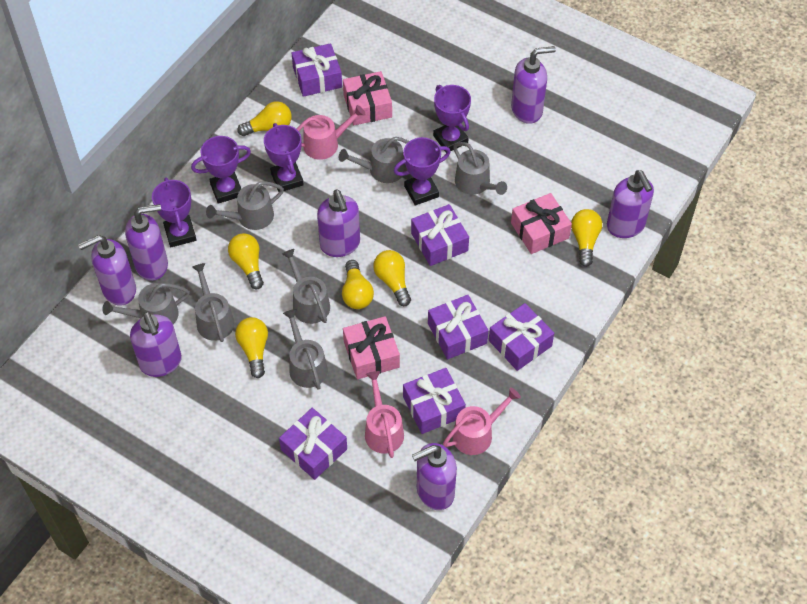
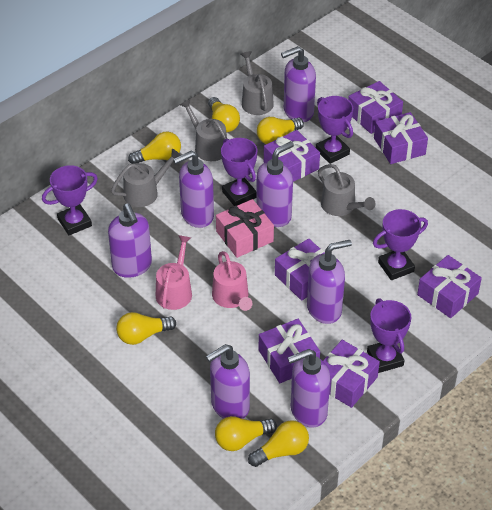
grey watering can: 7 -> 4
pink gift: 3 -> 1
pink watering can: 3 -> 2
purple gift: 6 -> 7

